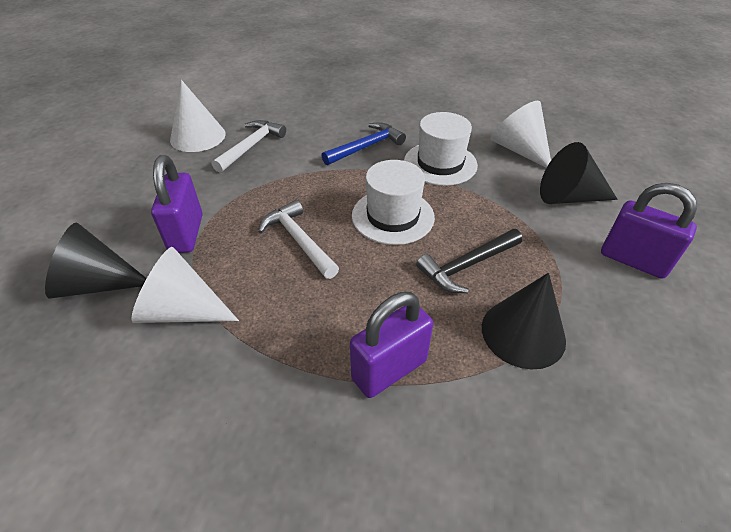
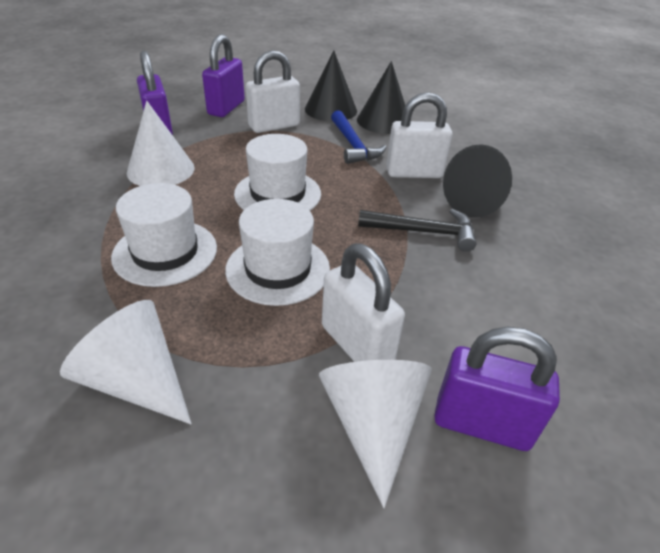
white hammer: 2 -> 0
white hat: 2 -> 3
white padlock: 0 -> 3

